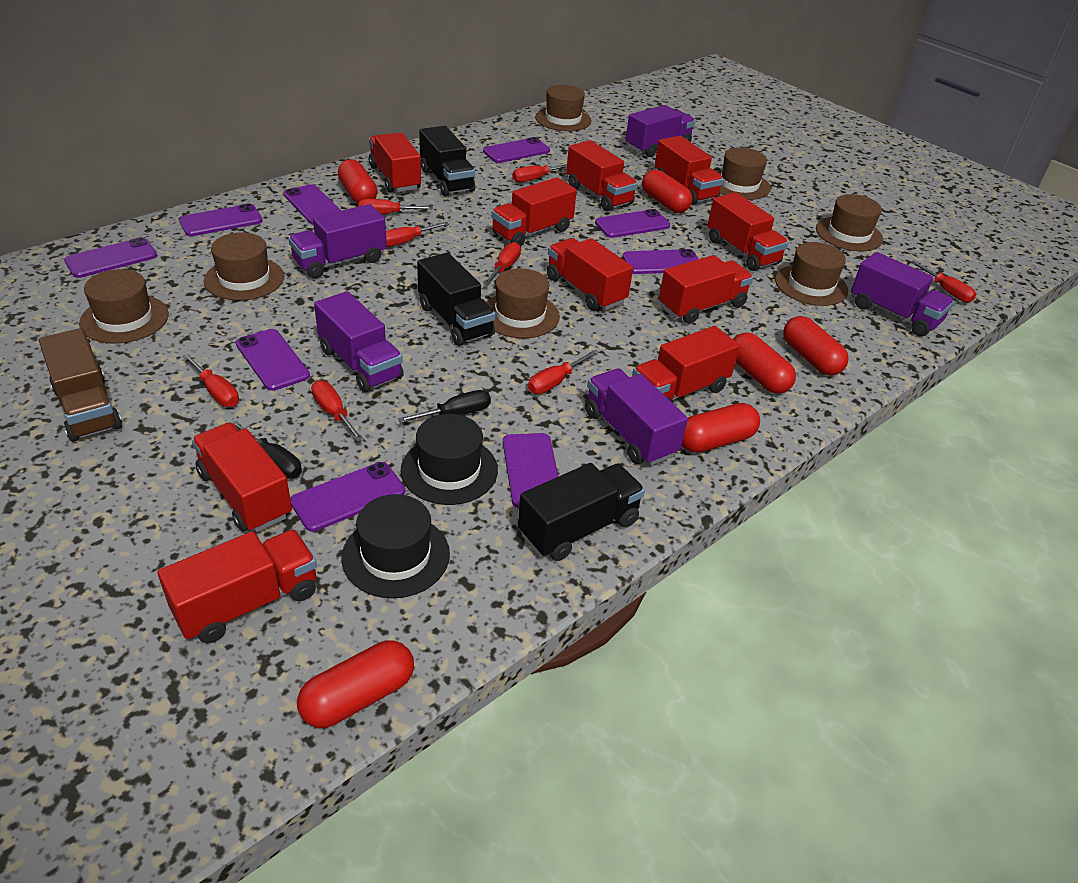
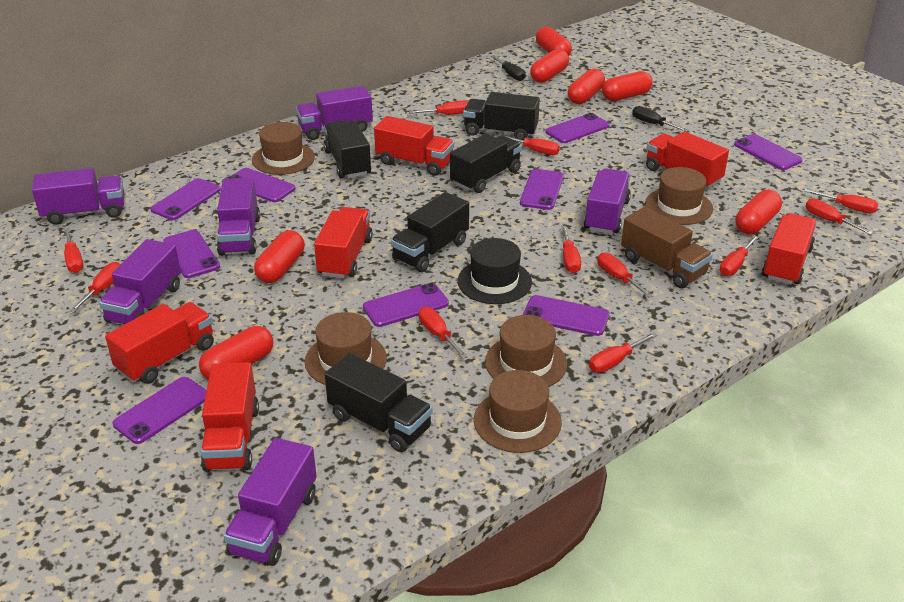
black hat: 2 -> 1
black truck: 3 -> 5
brown hat: 7 -> 5
purple truck: 5 -> 6
red capsule: 6 -> 7
red screwdriver: 8 -> 11
red truck: 10 -> 6

